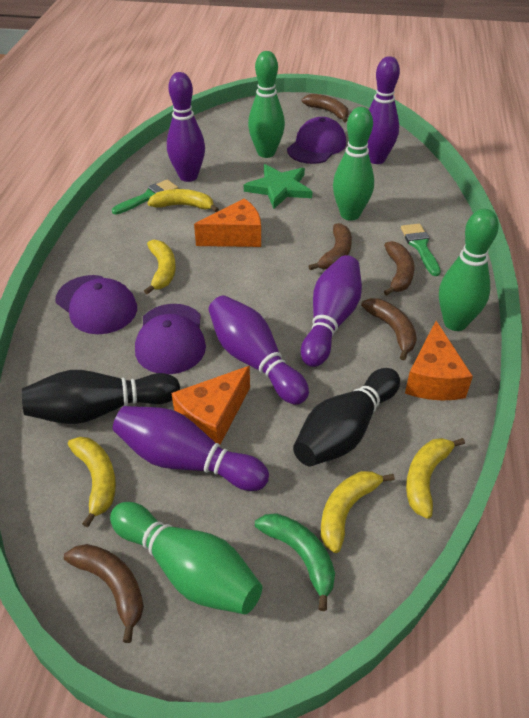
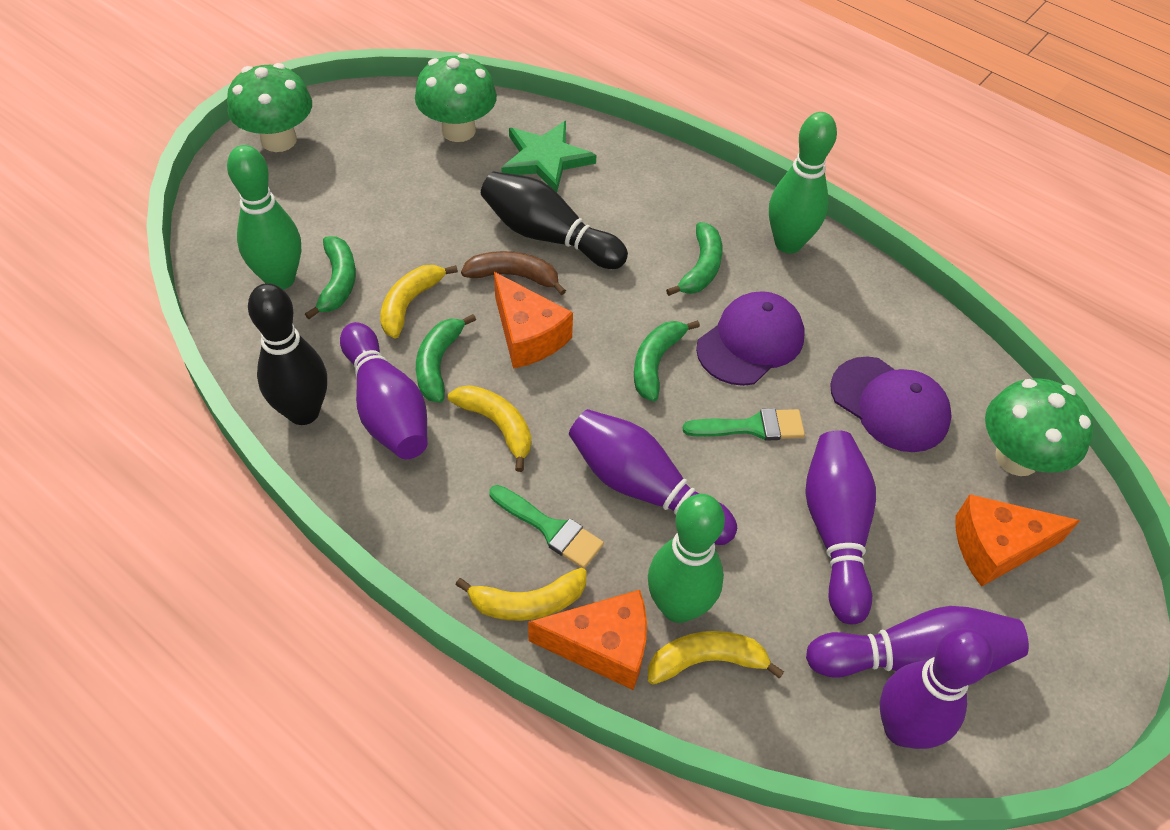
brown banana: 5 -> 1
green banana: 1 -> 4
green bowling pin: 4 -> 3
green mushroom: 0 -> 3
purple cap: 3 -> 2
yellow banana: 5 -> 4

